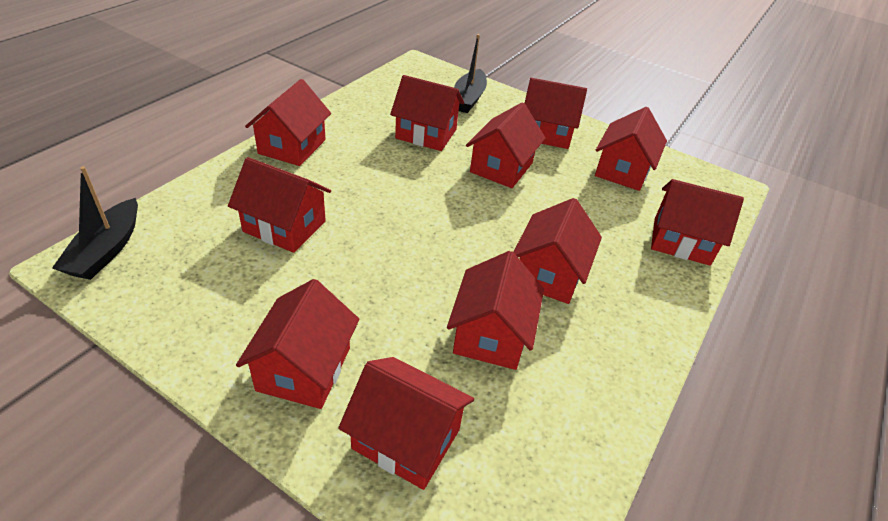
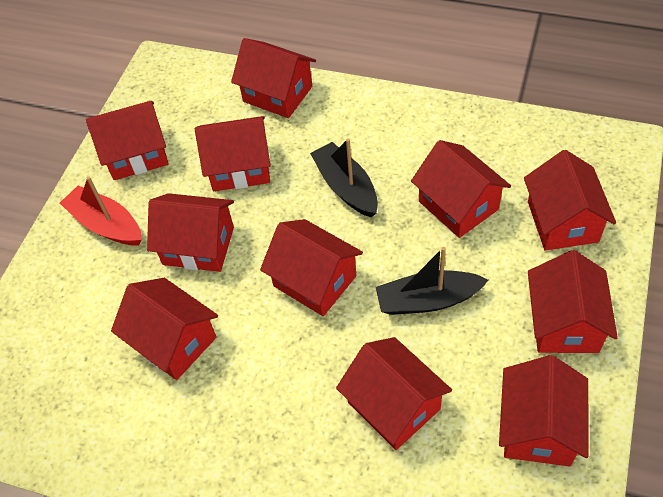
red boat: 0 -> 1

